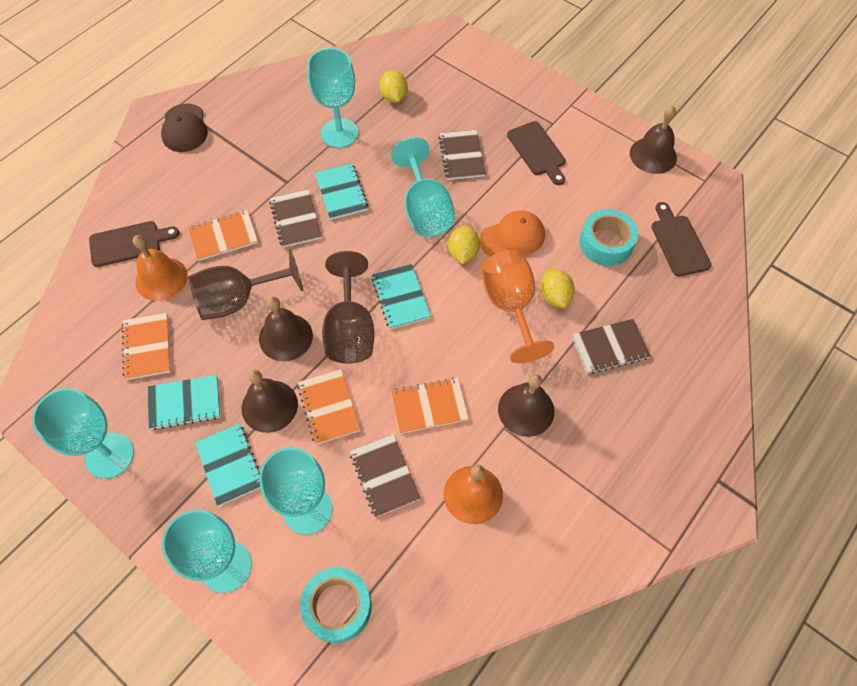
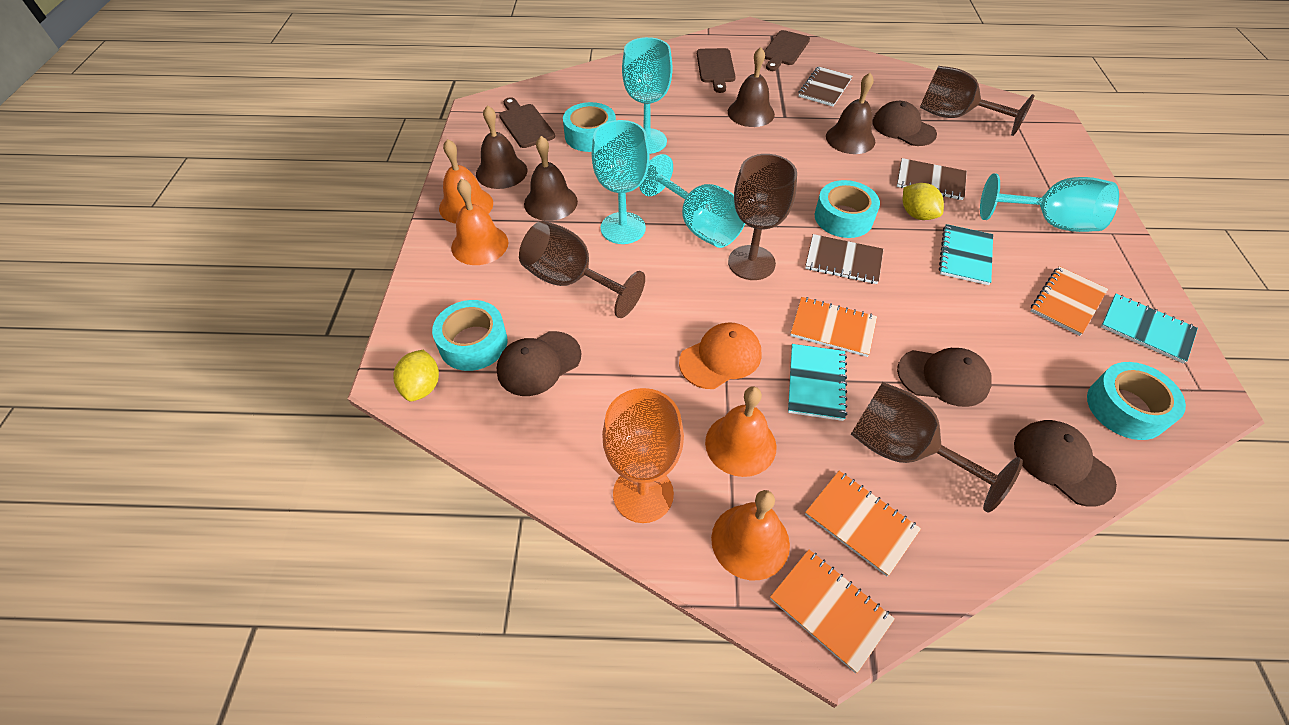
brown cap: 1 -> 4
brown goblet: 2 -> 4
brown notebook: 4 -> 3
orange bell: 2 -> 4
turquoise goblet: 5 -> 4
turquoise notebook: 4 -> 3
turquoise tape: 2 -> 4
yellow lemon: 3 -> 2

